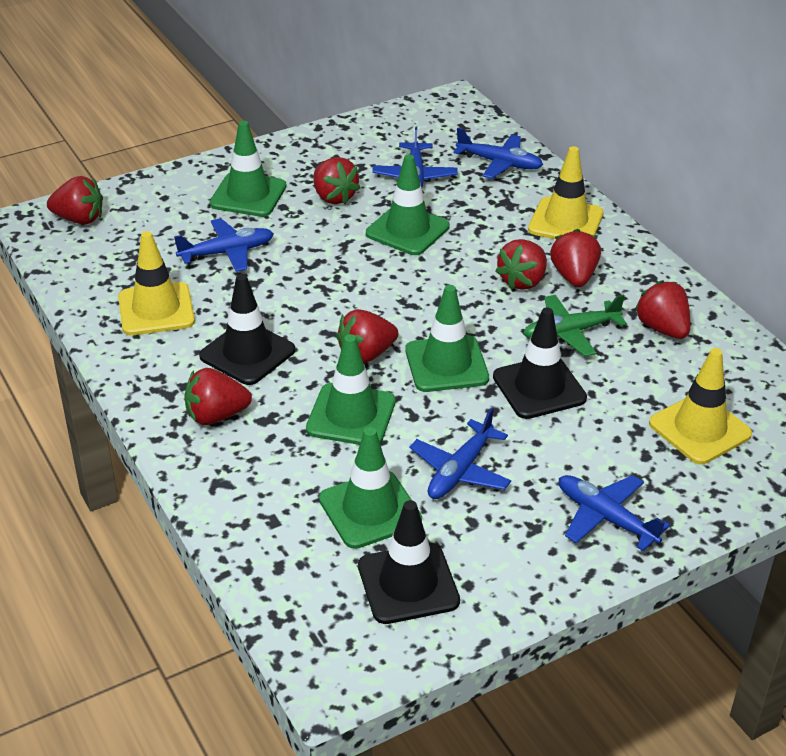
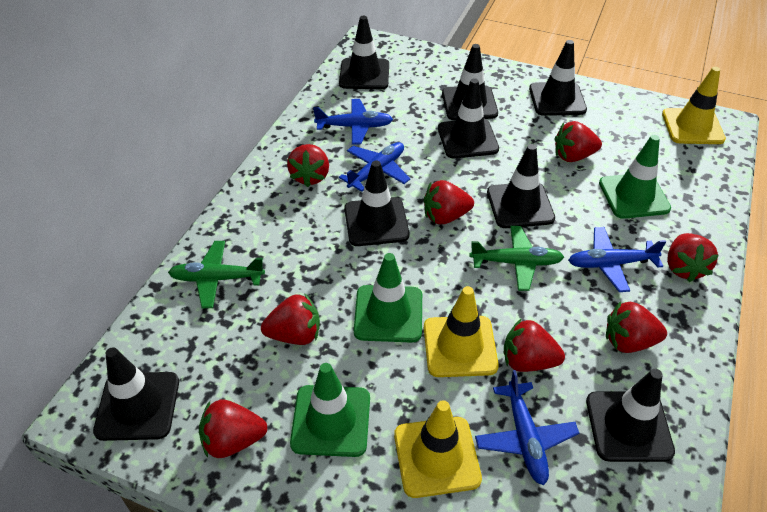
black traffic cone: 3 -> 8
blue plane: 5 -> 4
green plane: 1 -> 2
green traffic cone: 5 -> 3
red strawberry: 7 -> 8

